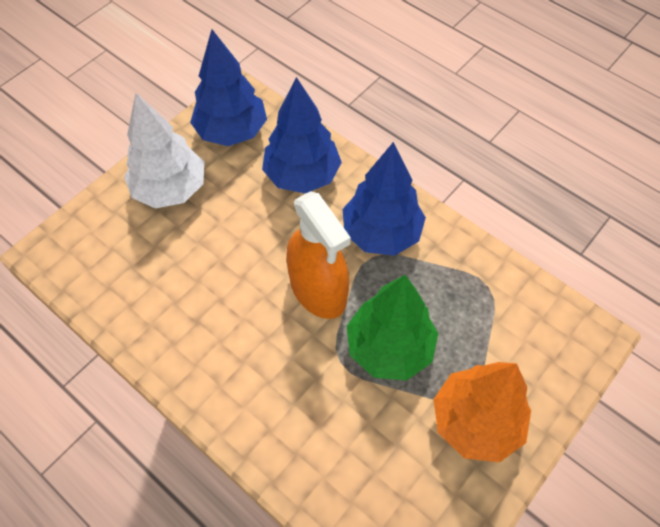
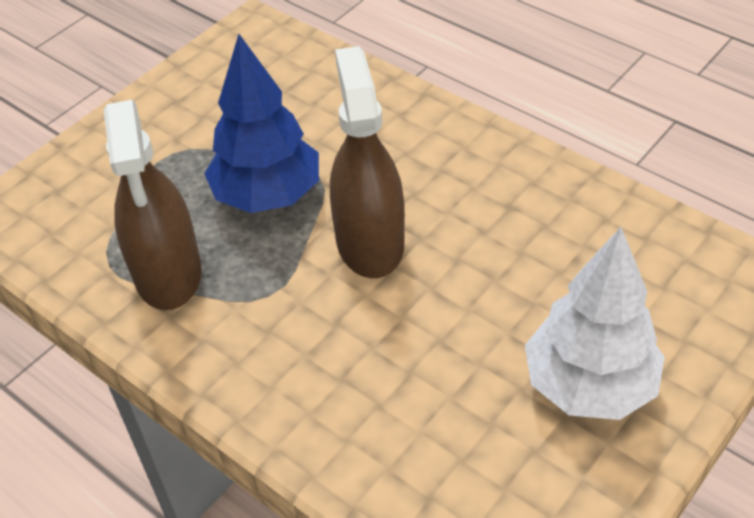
blue tree: 3 -> 1
brown spray bottle: 0 -> 2
green tree: 1 -> 0
orange spray bottle: 1 -> 0
orange tree: 1 -> 0

